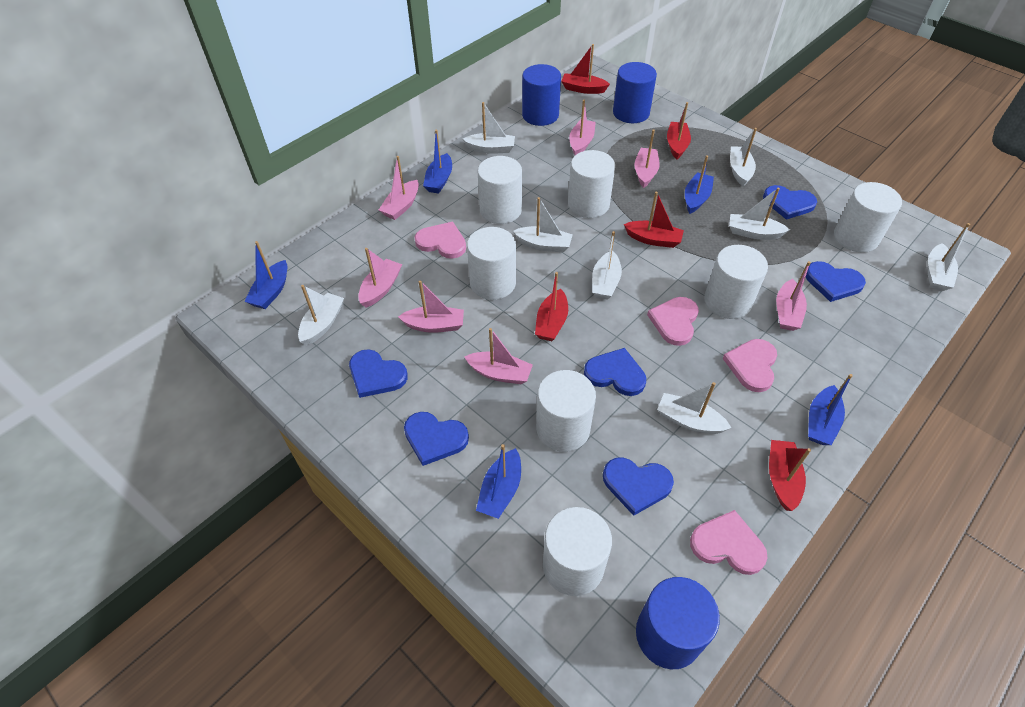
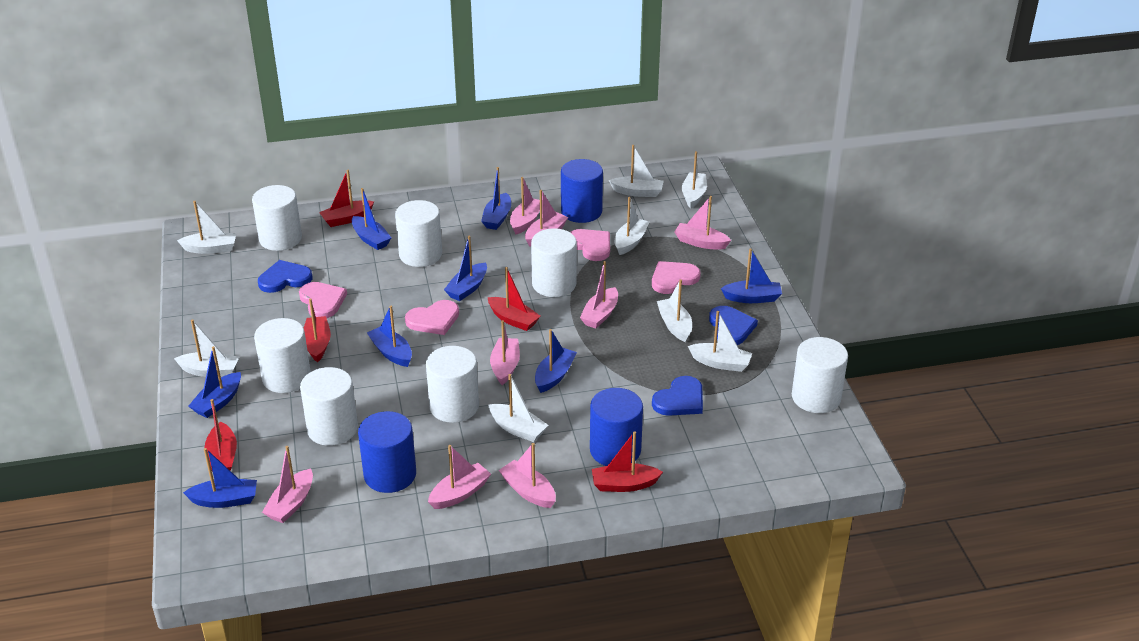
blue boat: 5 -> 8
blue heart: 6 -> 3
pink boat: 7 -> 8

